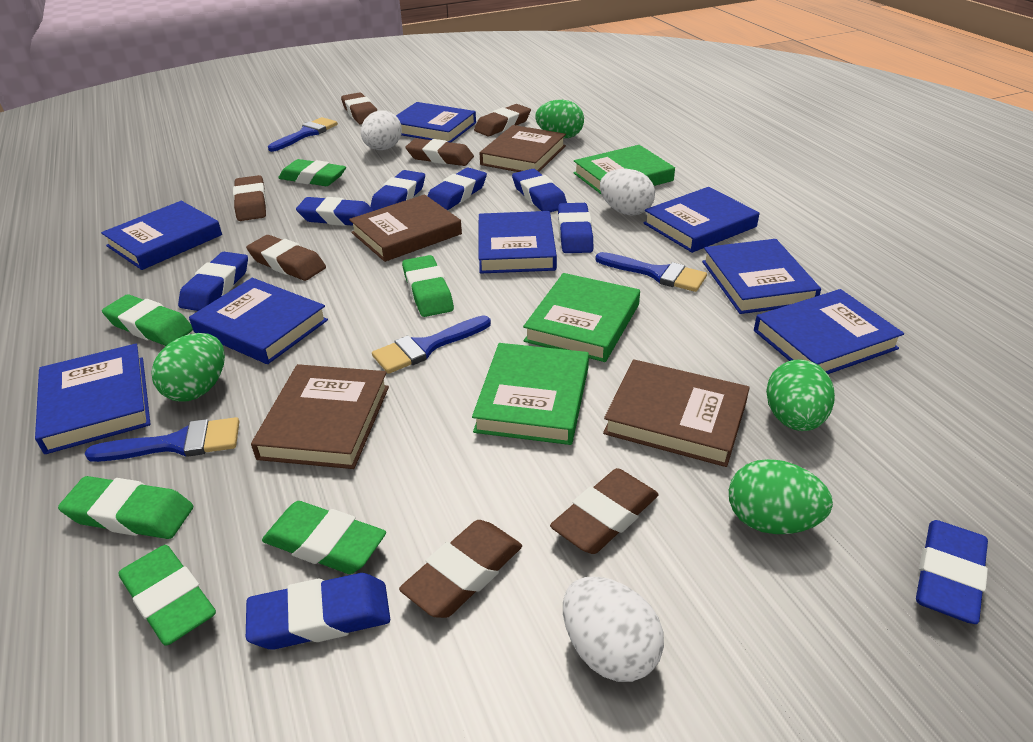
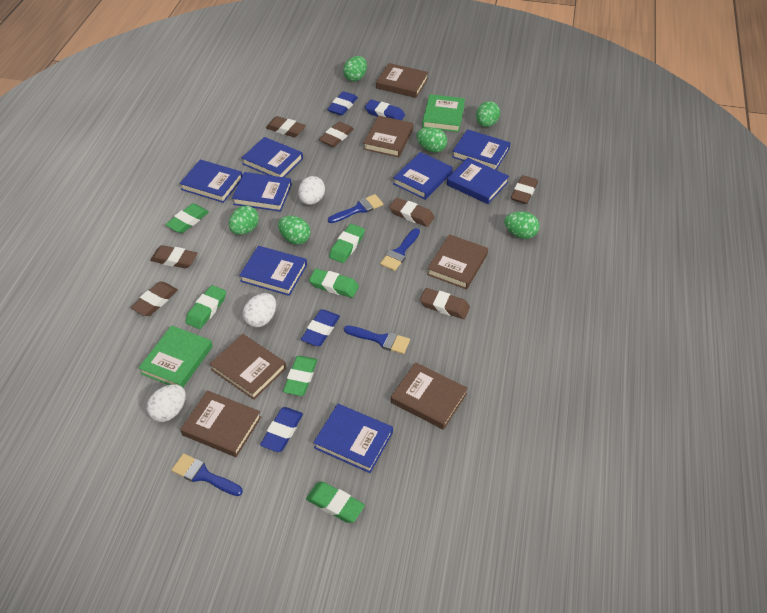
blue eraser: 8 -> 4
brown book: 4 -> 6
green book: 3 -> 2
green egg: 4 -> 6

